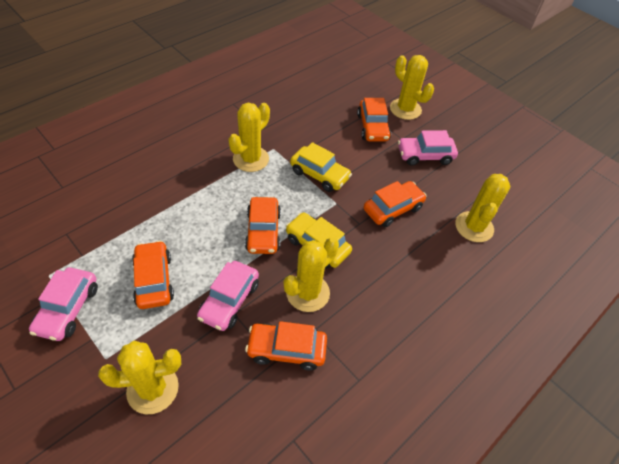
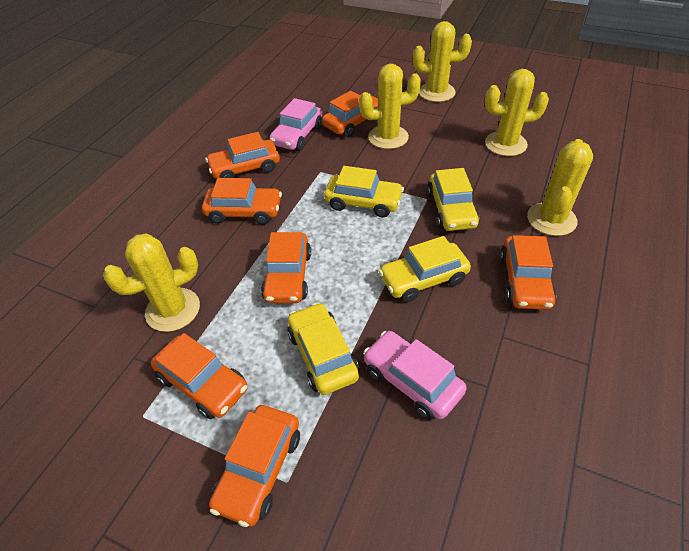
orange car: 5 -> 7
pink car: 3 -> 2
yellow car: 2 -> 4

